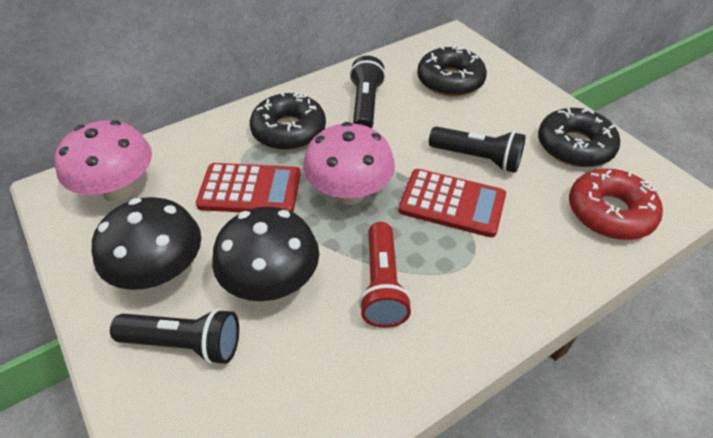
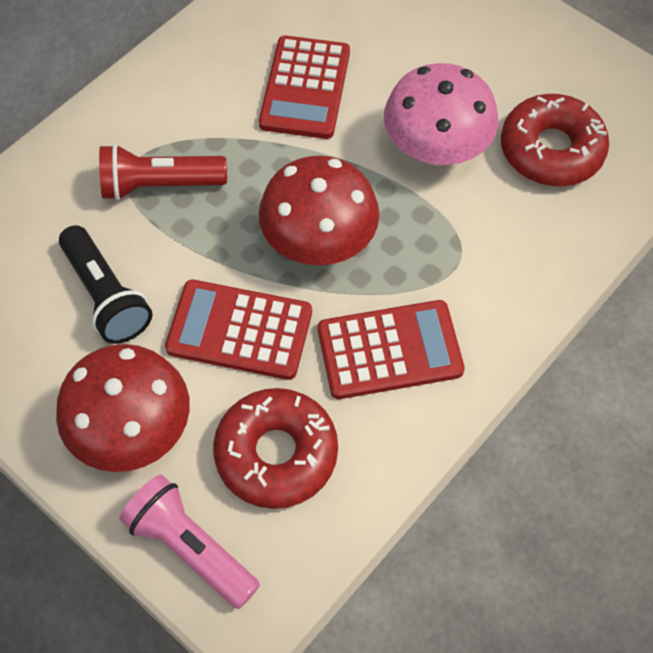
black donut: 3 -> 0
black flashlight: 3 -> 1
black mushroom: 2 -> 0
pink flashlight: 0 -> 1
pink mushroom: 2 -> 1
red calculator: 2 -> 3
red donut: 1 -> 2
red mushroom: 0 -> 2

